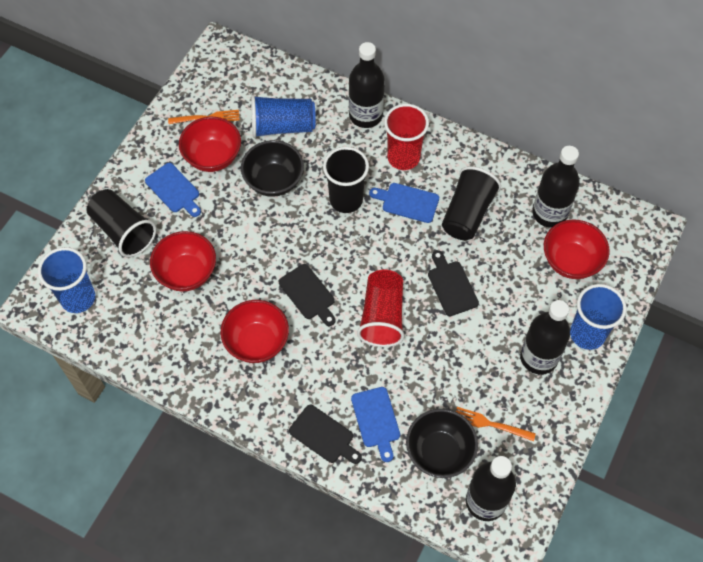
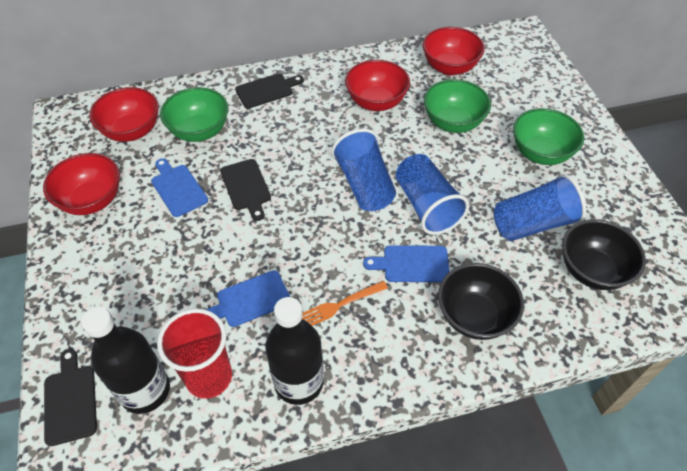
black bottle: 4 -> 2
black cup: 3 -> 0
green bowl: 0 -> 3
orange fork: 2 -> 1
red cup: 2 -> 1

